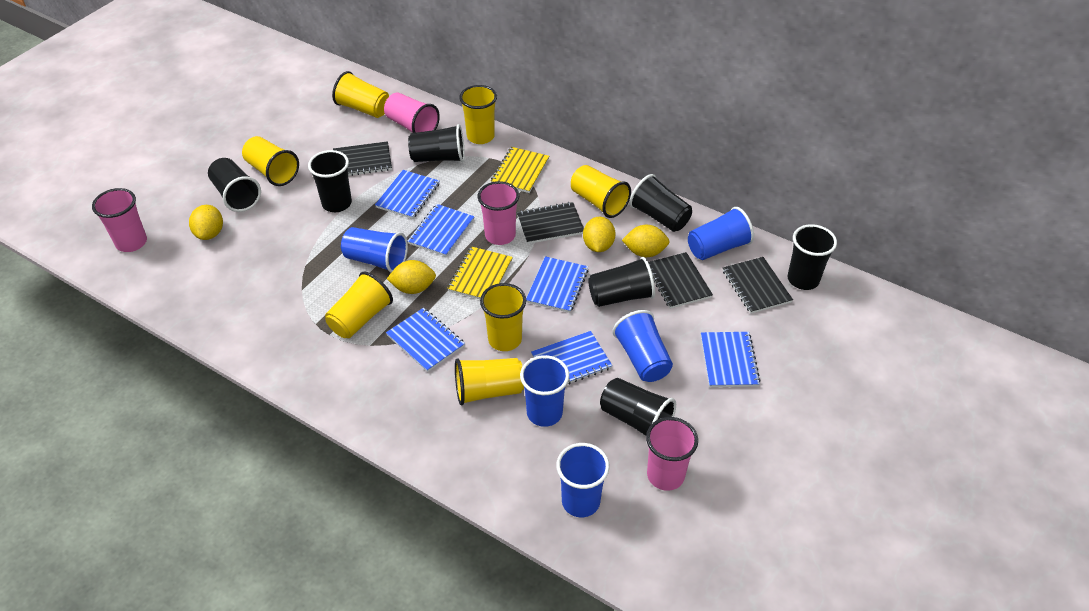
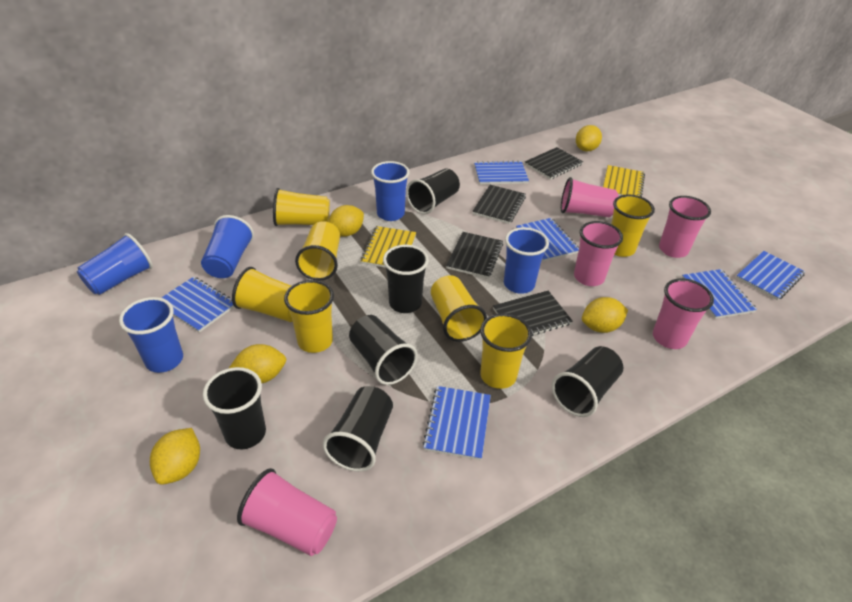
black cup: 7 -> 6
pink cup: 4 -> 5
yellow lemon: 4 -> 5

